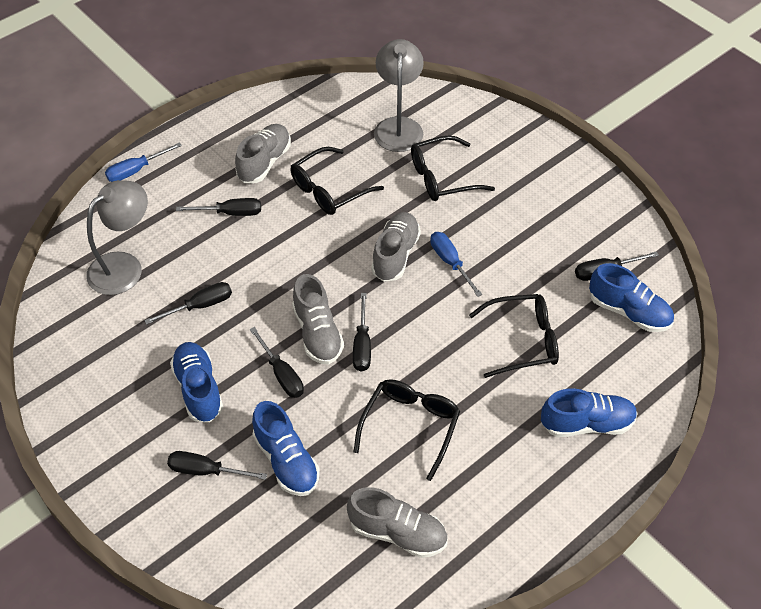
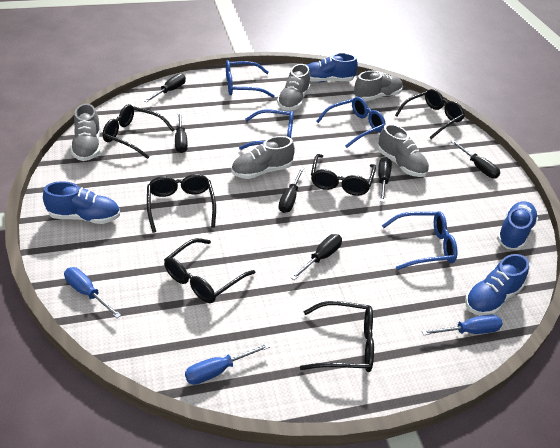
black glasses: 4 -> 6
blue glasses: 0 -> 4
blue screwdriver: 2 -> 3
grey lamp: 2 -> 0
grey shoe: 4 -> 5

